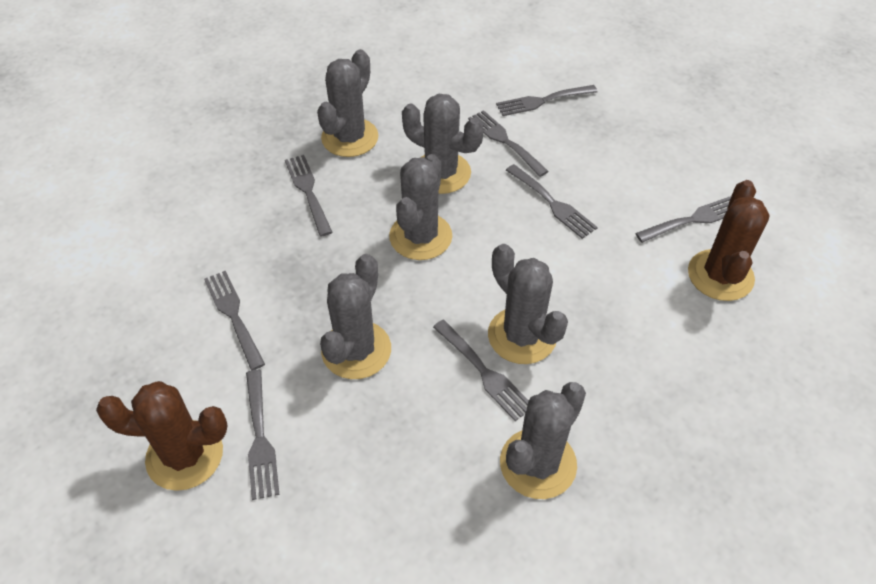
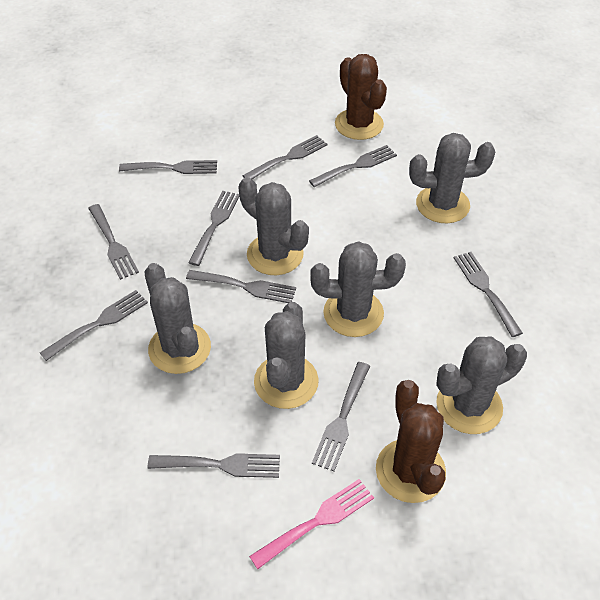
grey fork: 8 -> 10
pink fork: 0 -> 1

